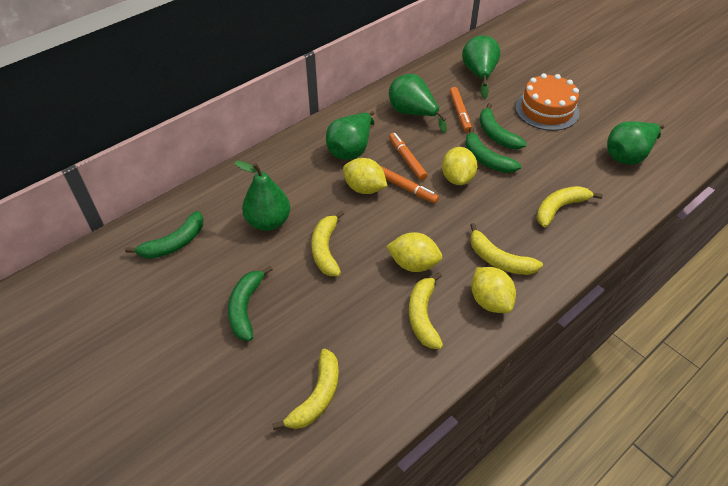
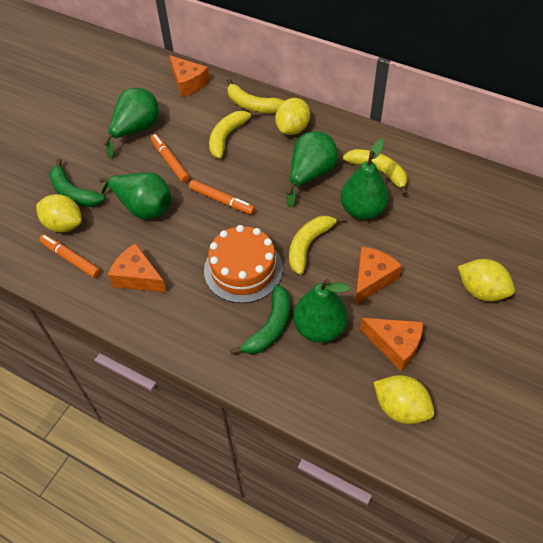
green banana: 4 -> 2
orange cheese: 0 -> 4
yellow banana: 5 -> 4

